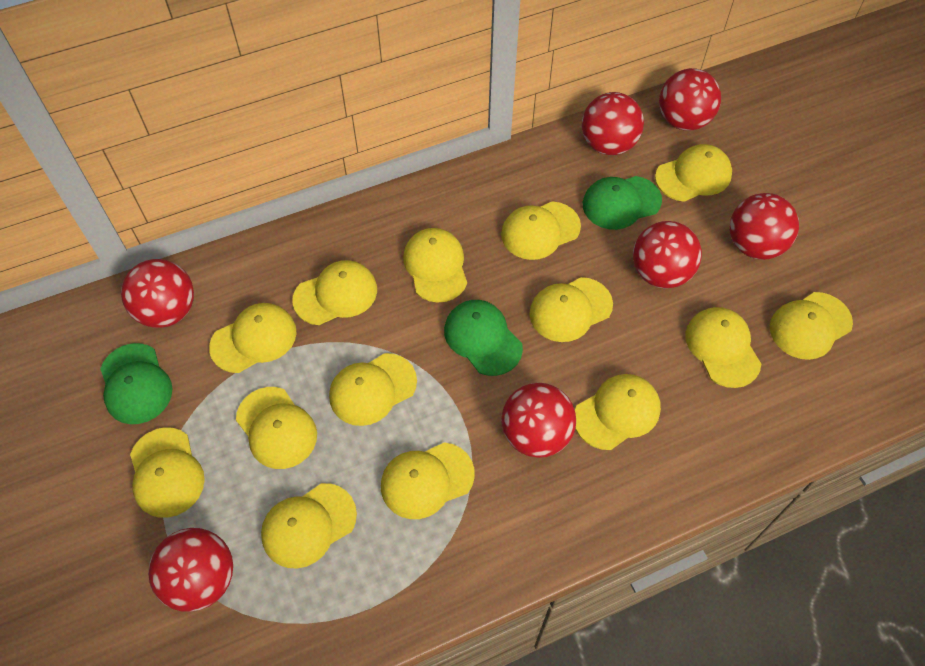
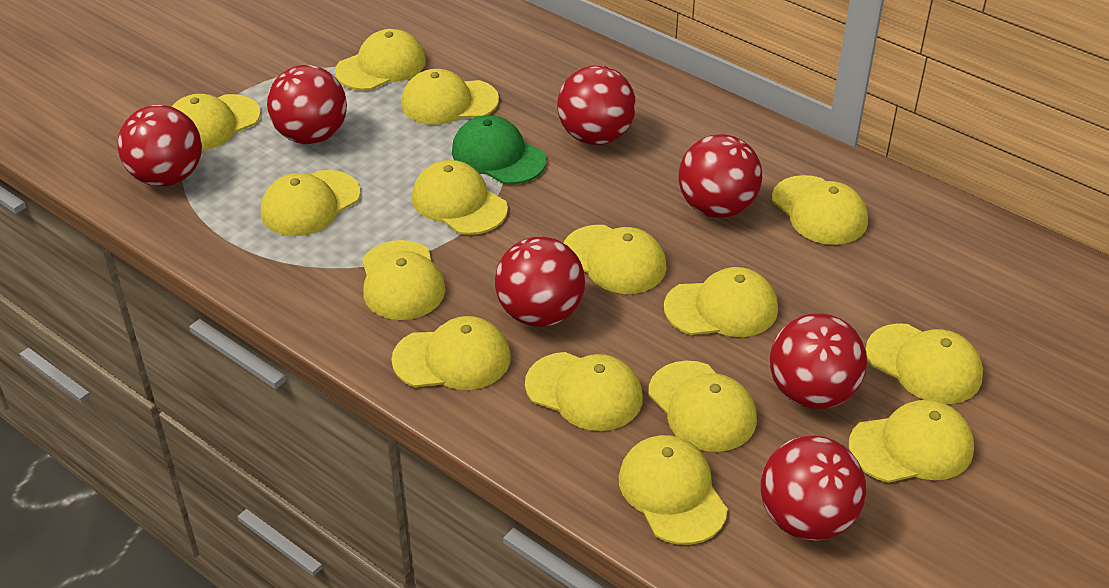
green cap: 3 -> 1
yellow cap: 14 -> 15

